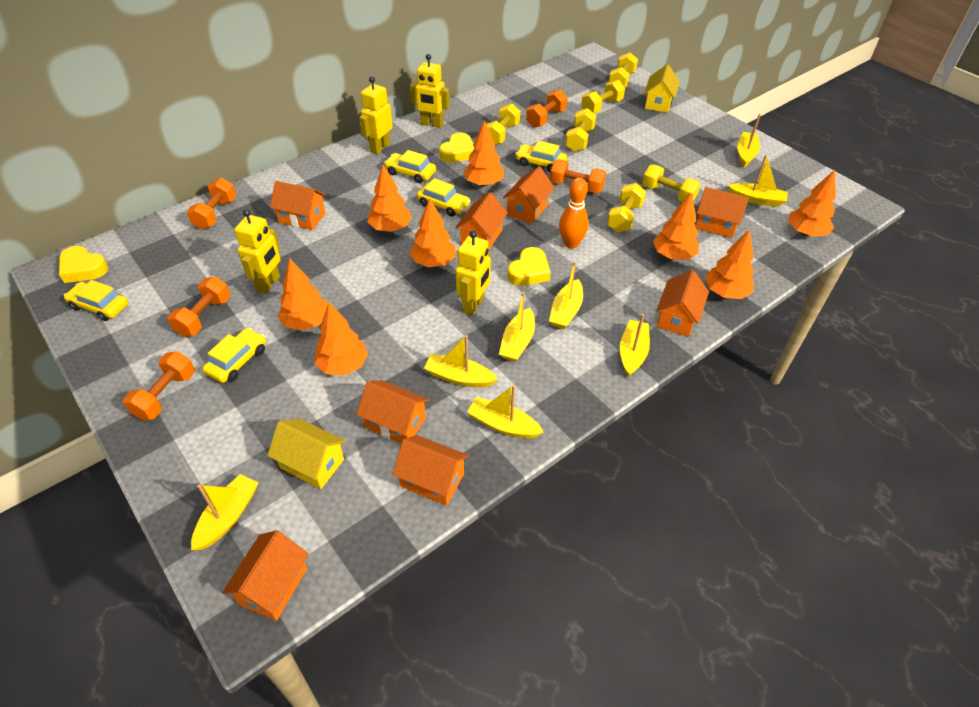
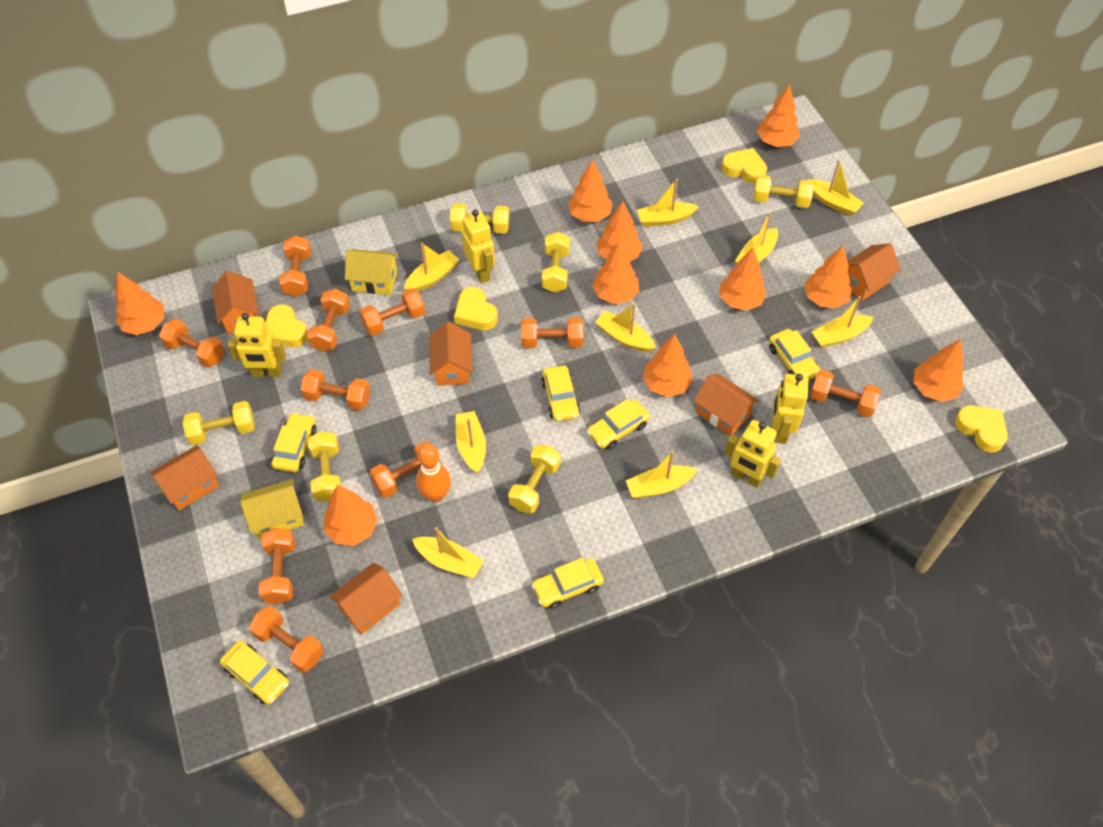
orange dumbbell: 5 -> 10
orange house: 8 -> 6
orange tree: 8 -> 10
yellow boat: 8 -> 9
yellow car: 5 -> 6
yellow heart: 3 -> 4

